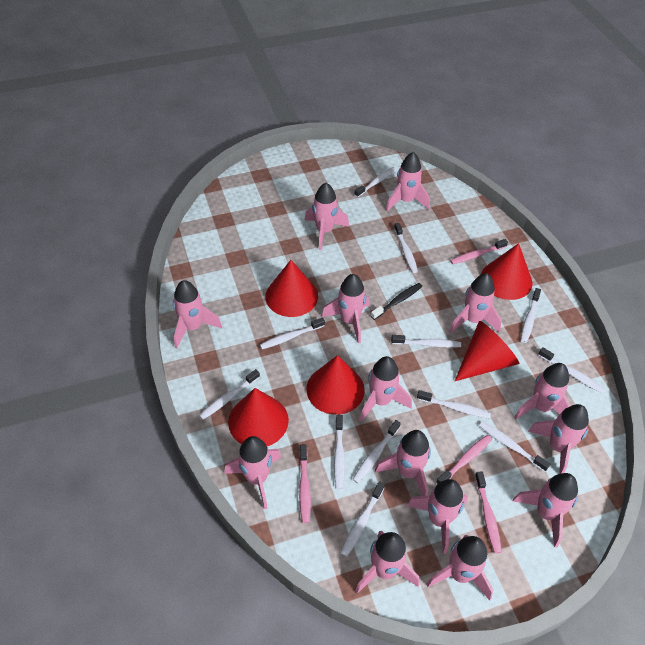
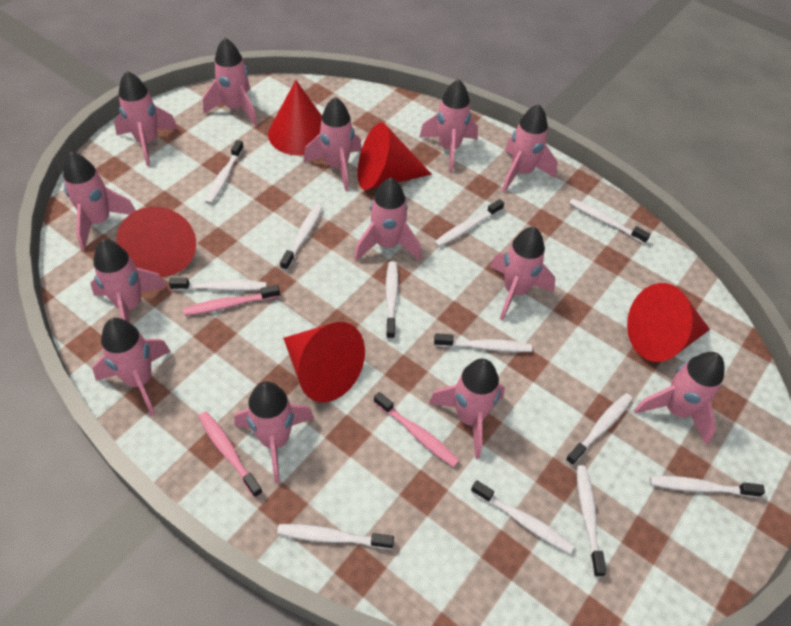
black toothbrush: 1 -> 0
pink rocket: 14 -> 13
pink toothbrush: 4 -> 3

